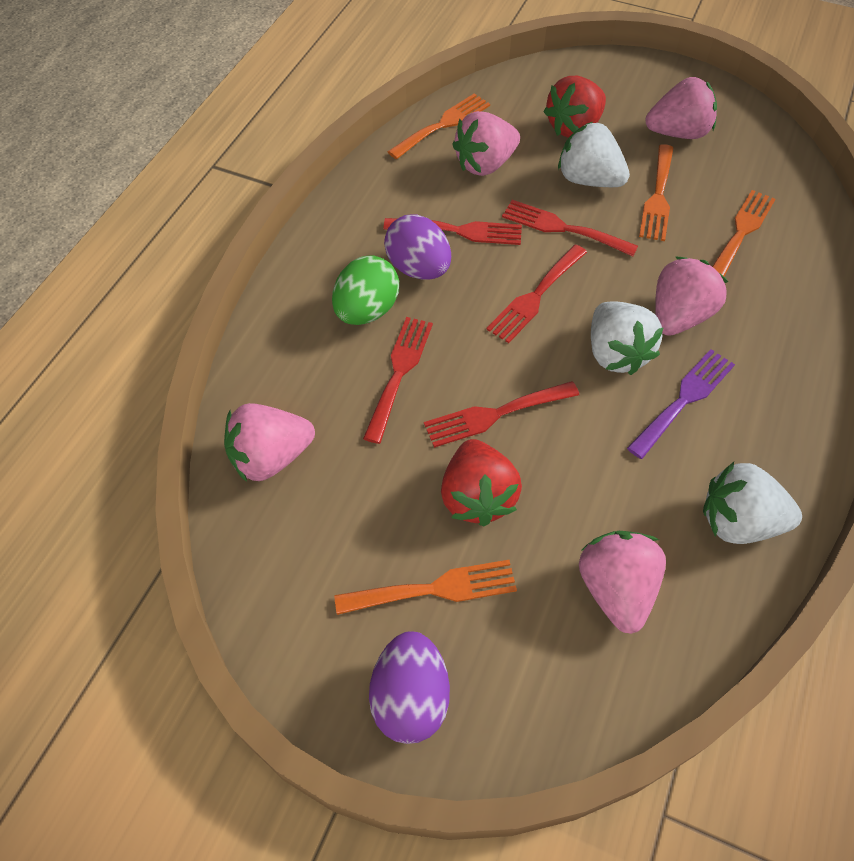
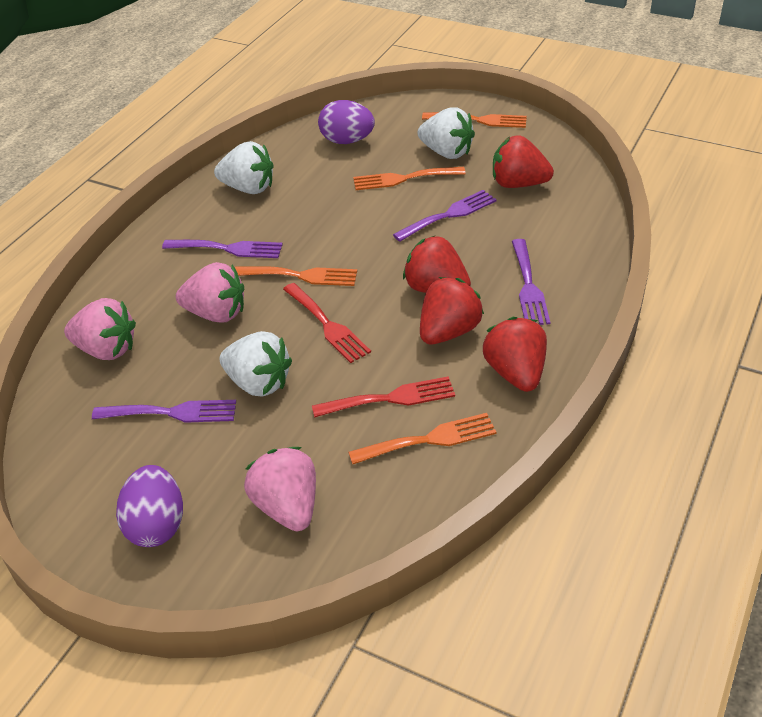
green egg: 1 -> 0
pink strawberry: 5 -> 3
purple fork: 1 -> 4
red fork: 5 -> 2
red strawberry: 2 -> 4

